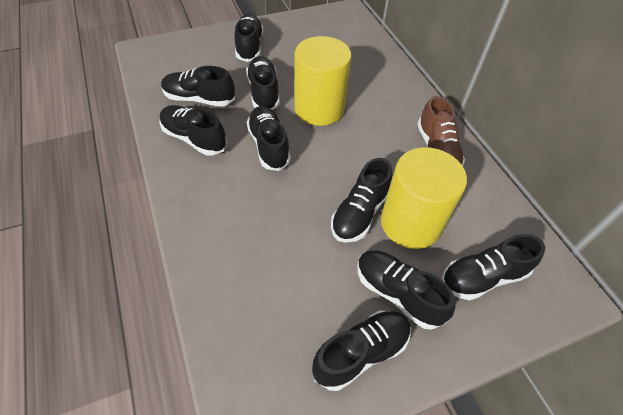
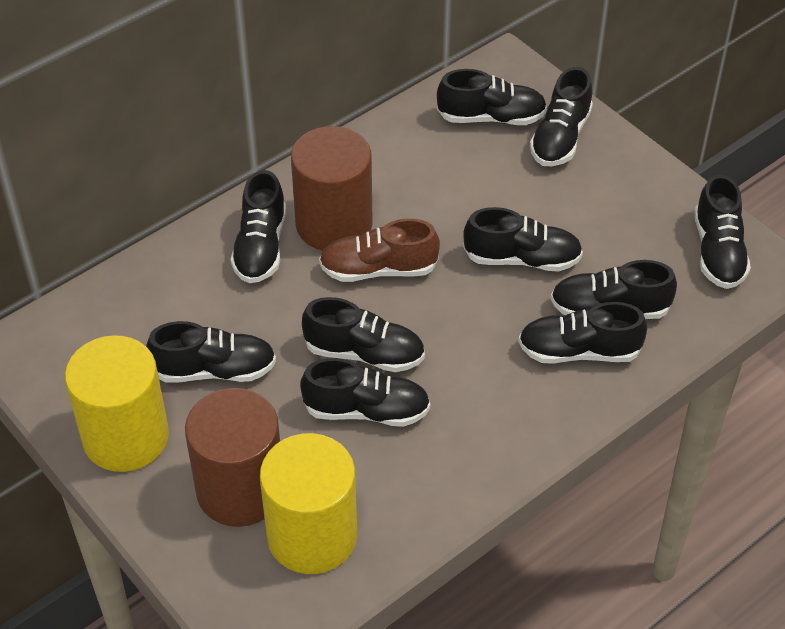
black shoe: 9 -> 10
brown cylinder: 0 -> 2

